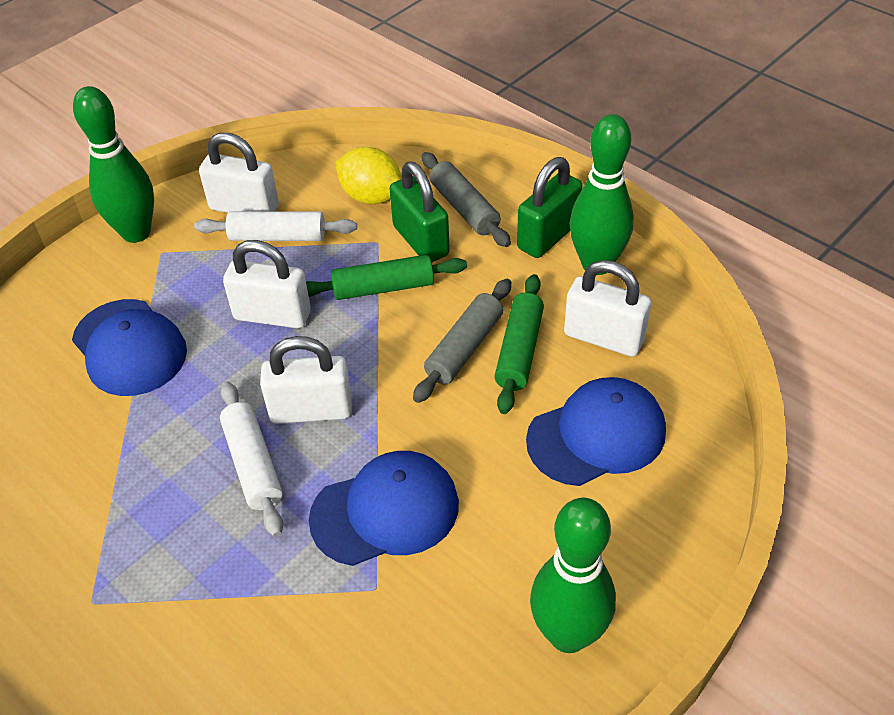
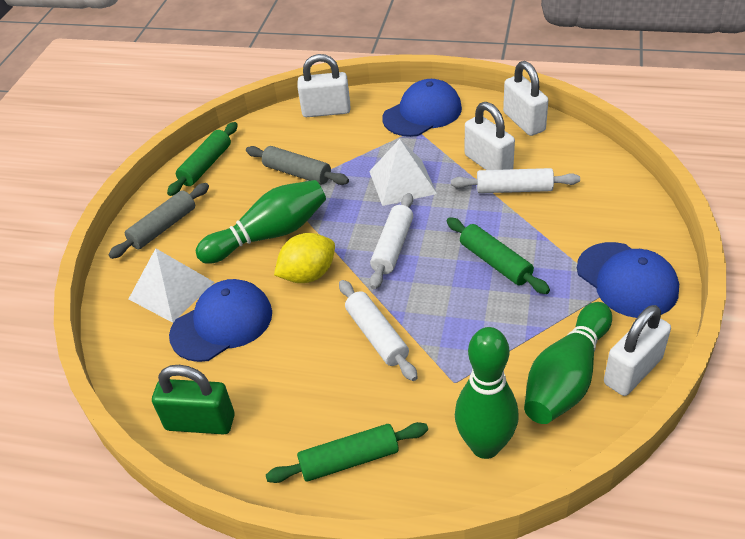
green padlock: 2 -> 1
green rolling pin: 2 -> 3
white pyramid: 0 -> 2
white rolling pin: 2 -> 3

